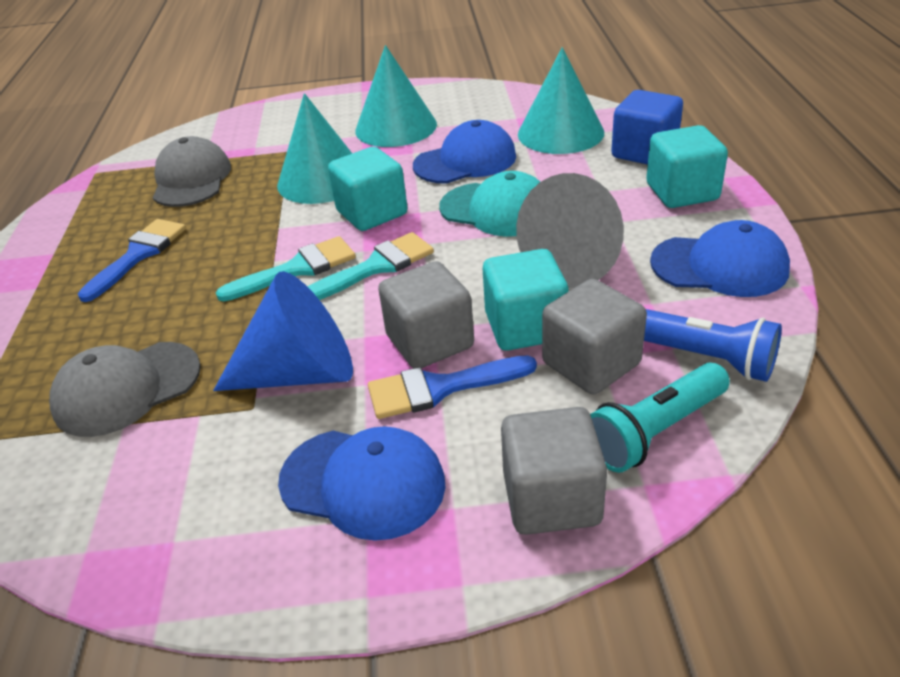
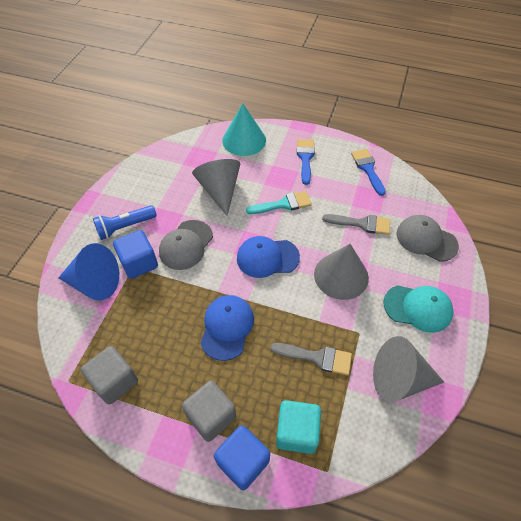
blue cap: 3 -> 2
blue cube: 1 -> 2
grey brush: 0 -> 2
grey cone: 1 -> 3
grey cube: 3 -> 2
turquoise brush: 2 -> 1
turquoise cone: 3 -> 1
turquoise cube: 3 -> 1
turquoise flashlight: 1 -> 0

